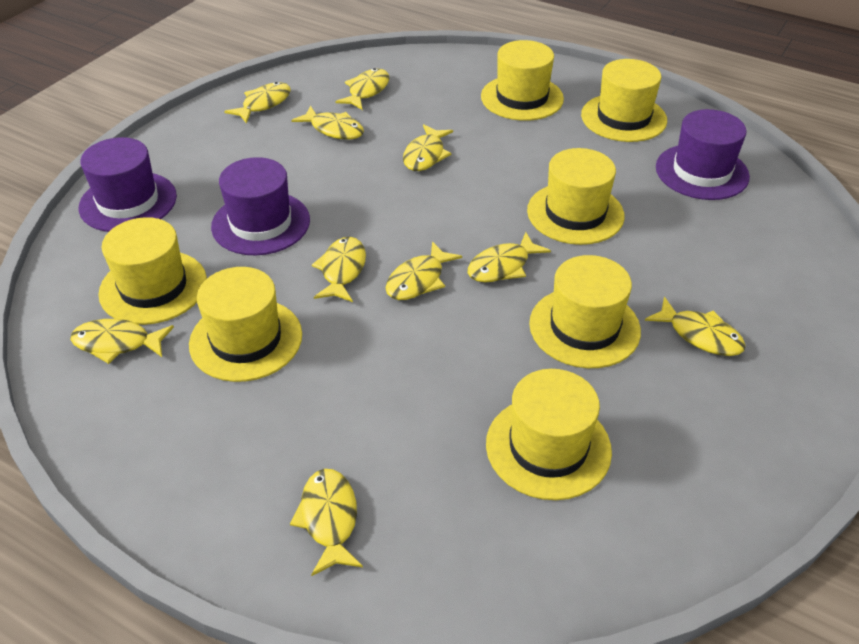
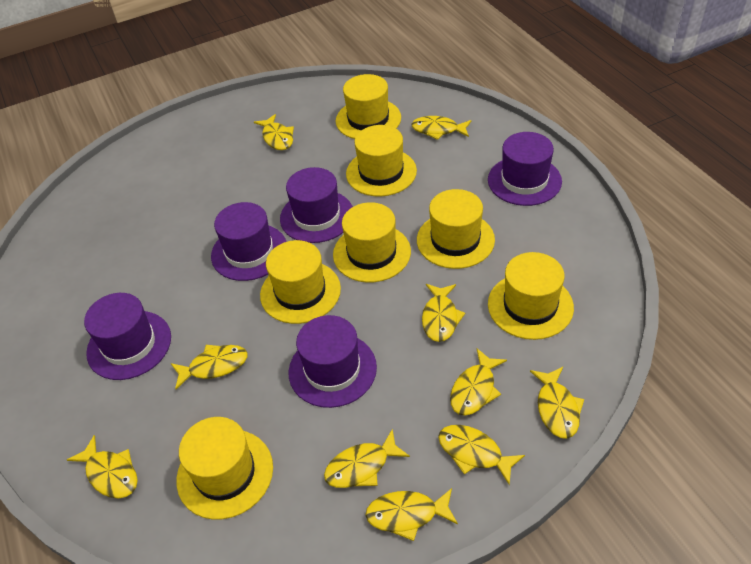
purple hat: 3 -> 5

